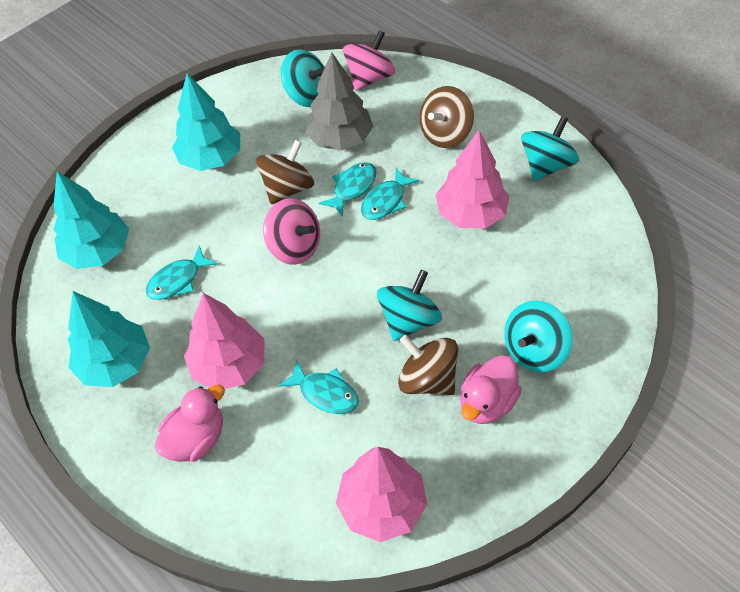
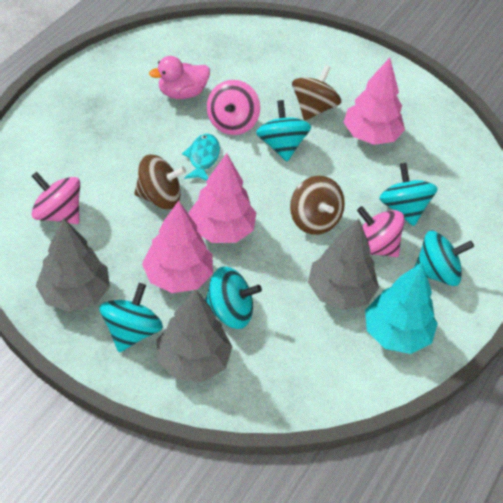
grey tree: 1 -> 3
pink duck: 2 -> 1
pink spinning top: 2 -> 3
turquoise fish: 4 -> 1
turquoise spinning top: 4 -> 5
turquoise tree: 3 -> 1

